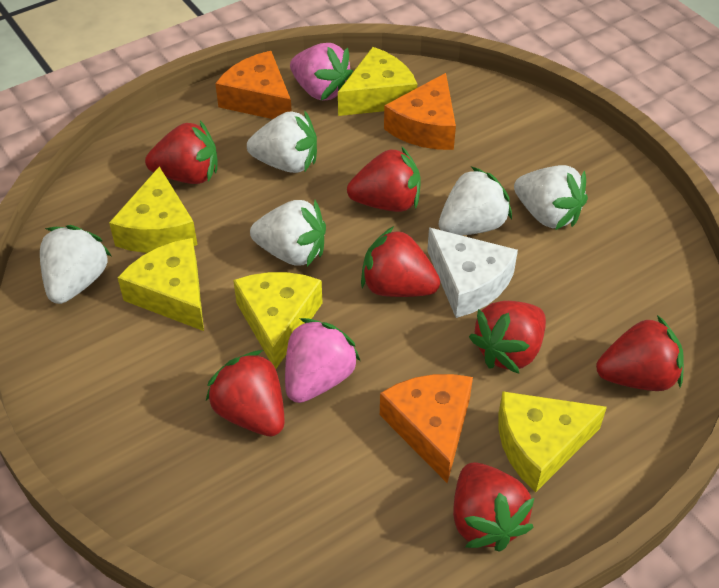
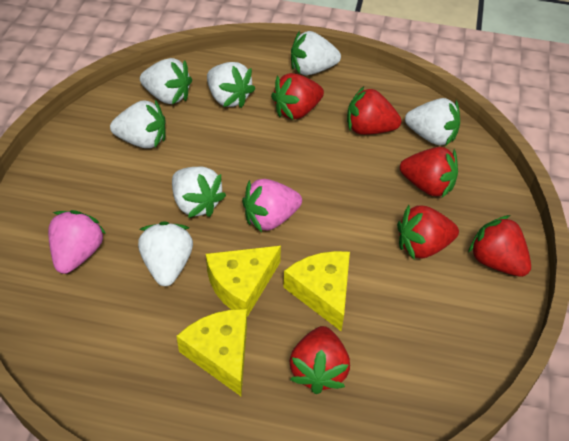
orange cheese: 3 -> 0
red strawberry: 7 -> 6
white cheese: 1 -> 0
white strawberry: 5 -> 7
yellow cheese: 5 -> 3

